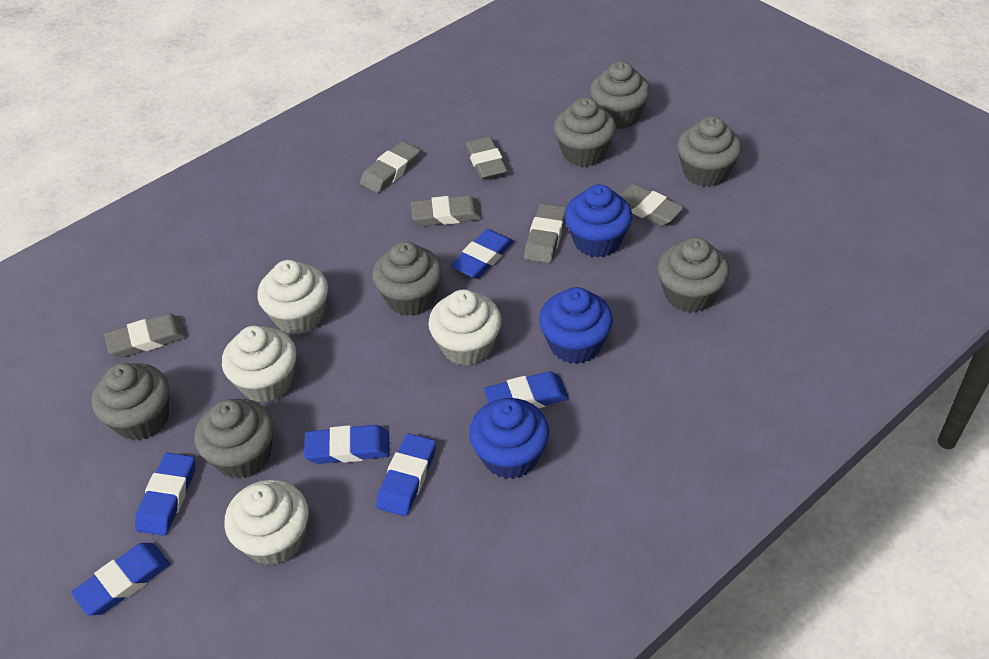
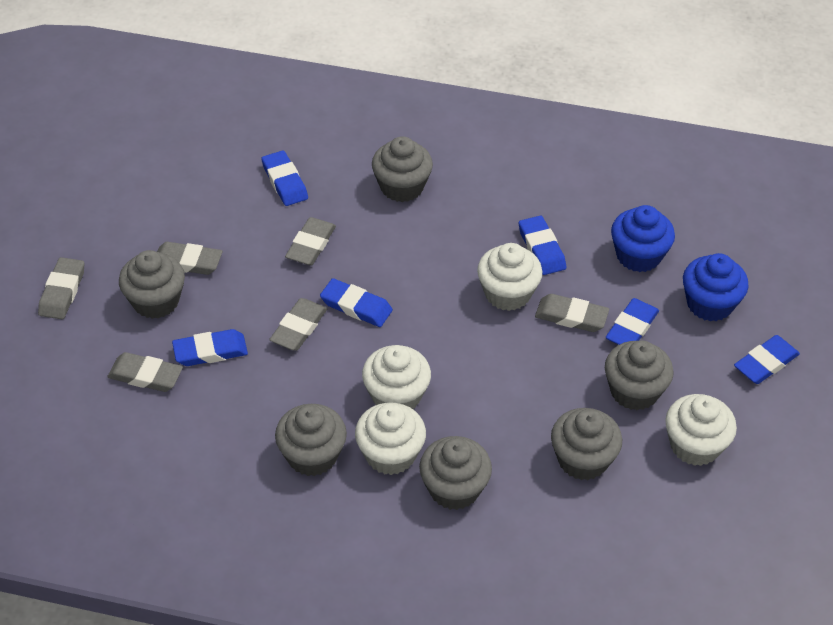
blue cupcake: 3 -> 2
grey cupcake: 7 -> 6

